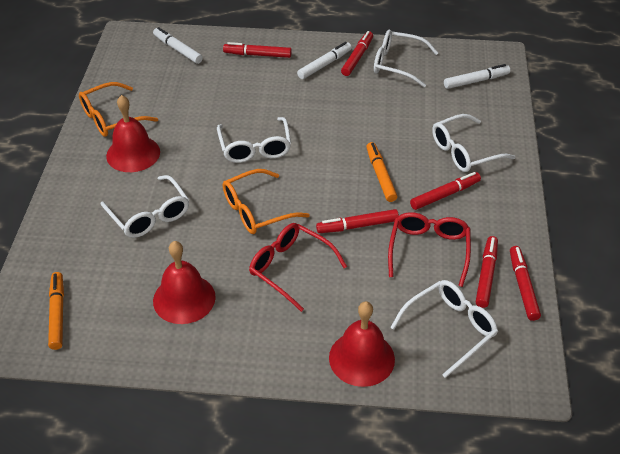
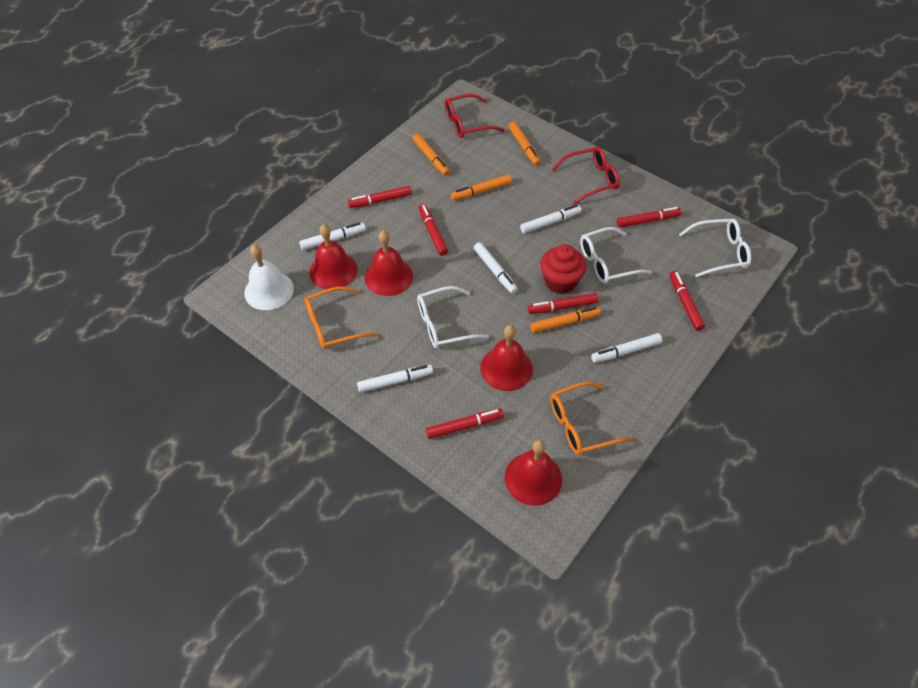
orange marker: 2 -> 4
red bell: 3 -> 4
red cupcake: 0 -> 1
white bell: 0 -> 1
white glasses: 5 -> 3
white marker: 3 -> 5

